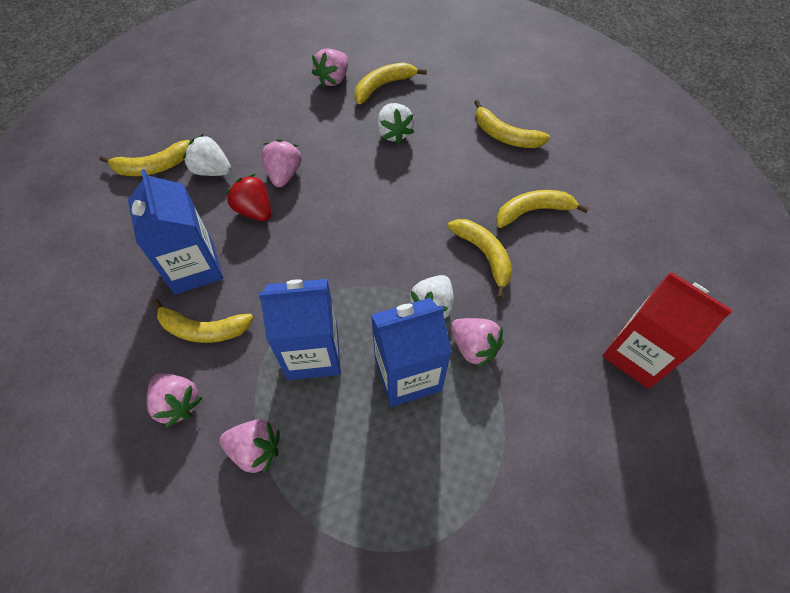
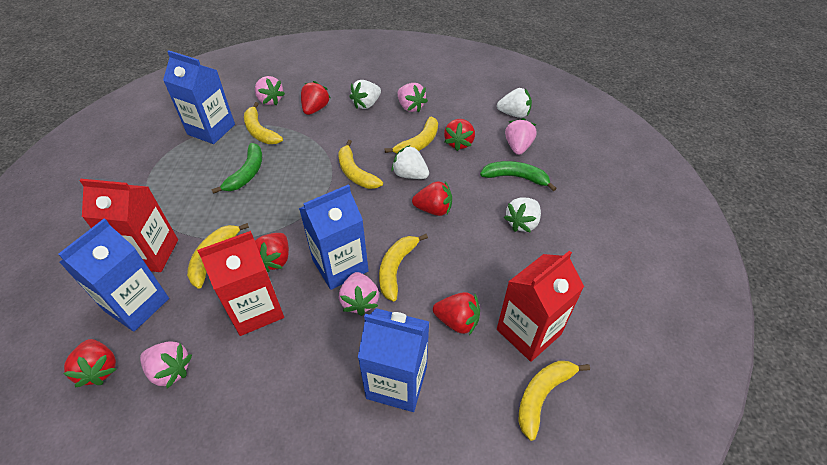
blue carton: 3 -> 4
green banana: 0 -> 2
red carton: 1 -> 3
red strawberry: 1 -> 6
white strawberry: 3 -> 4

